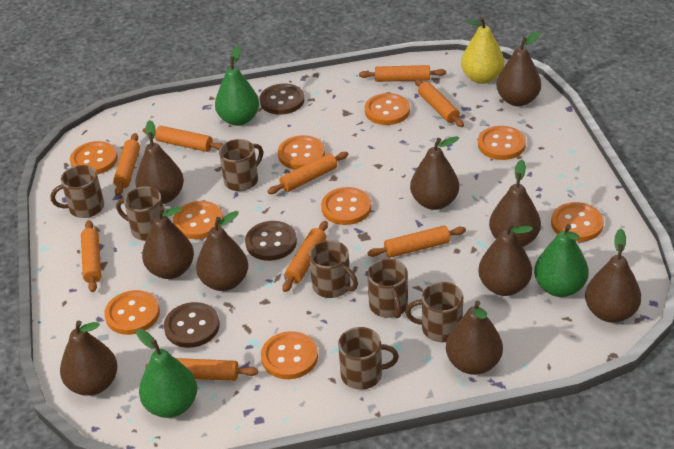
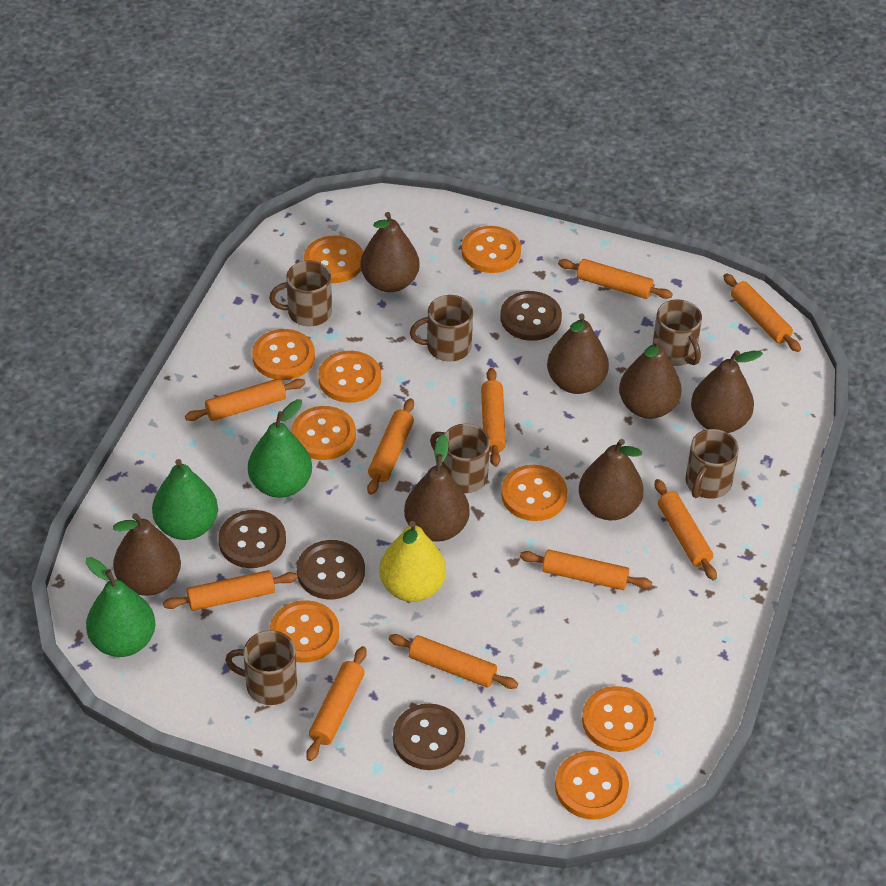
brown button: 3 -> 4
brown mug: 7 -> 6
brown pear: 10 -> 7
orange rolling pin: 9 -> 10

